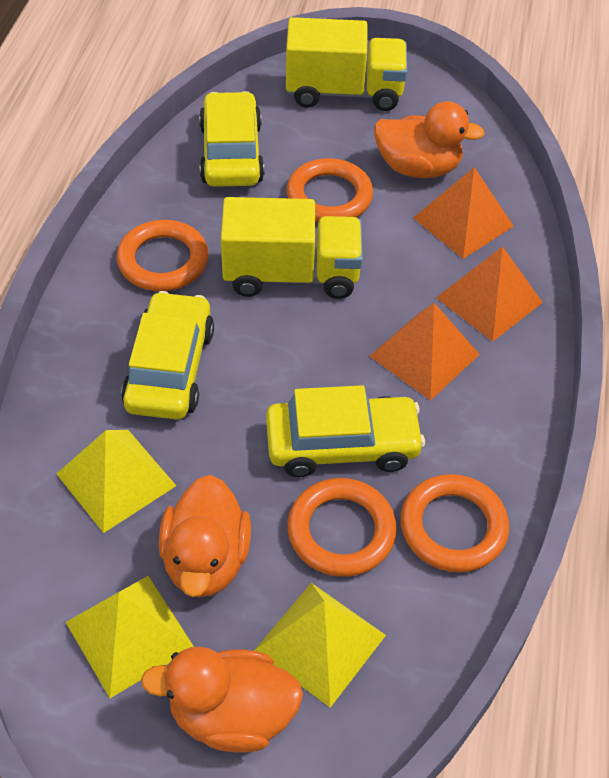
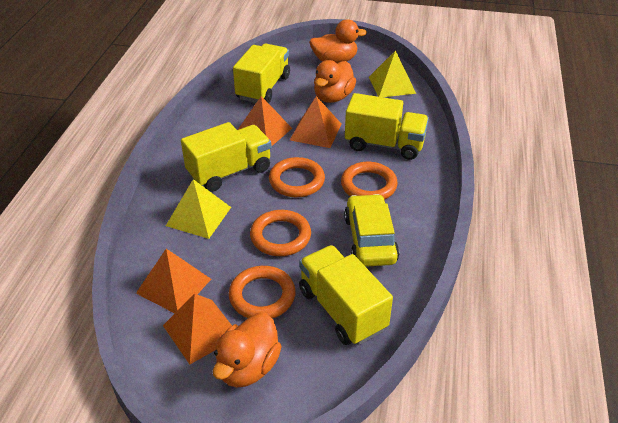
orange pyramid: 3 -> 4
yellow car: 3 -> 1
yellow pyramid: 3 -> 2
yellow truck: 2 -> 4

